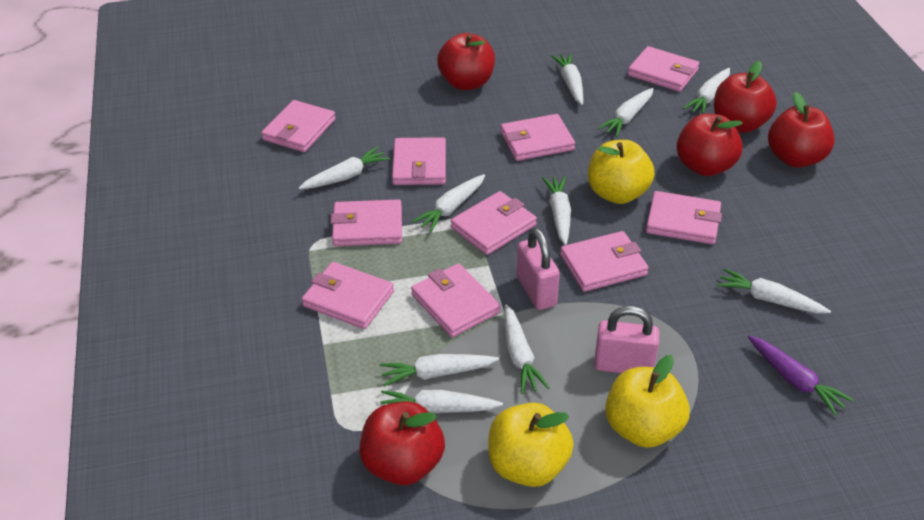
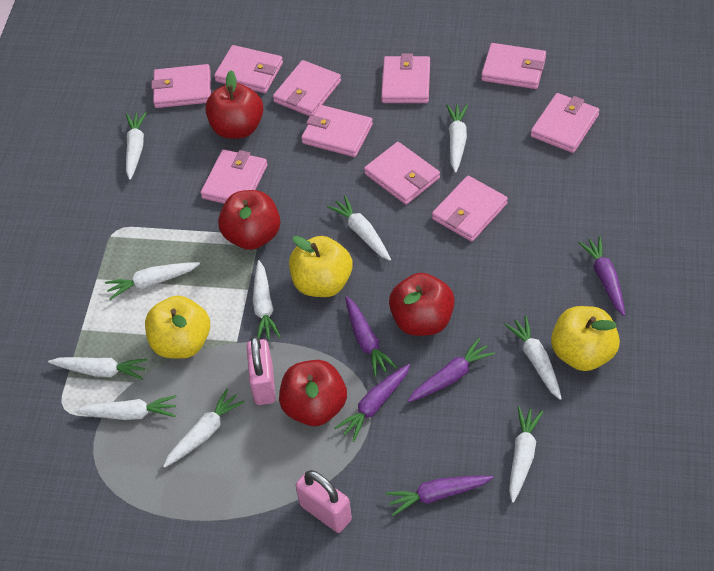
purple carrot: 1 -> 5
red apple: 5 -> 4

